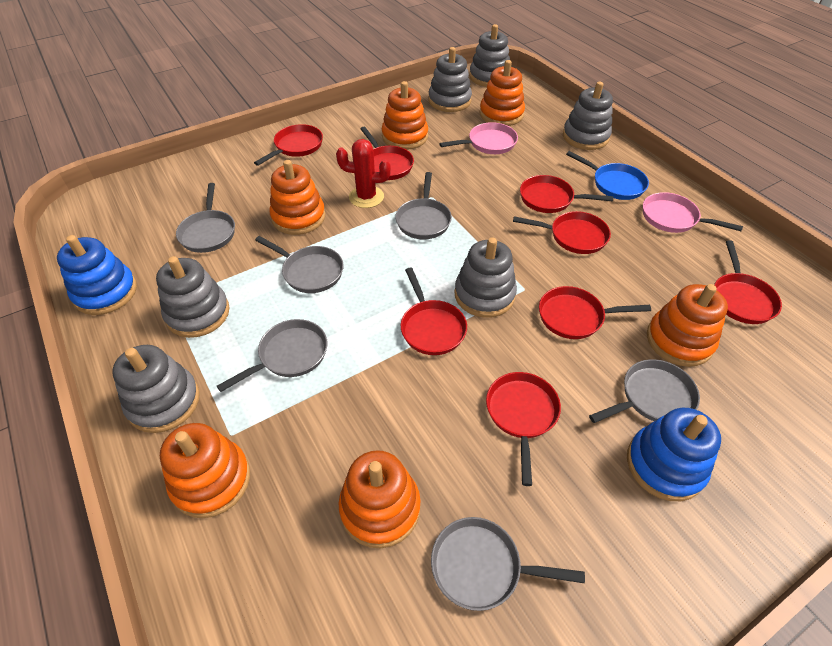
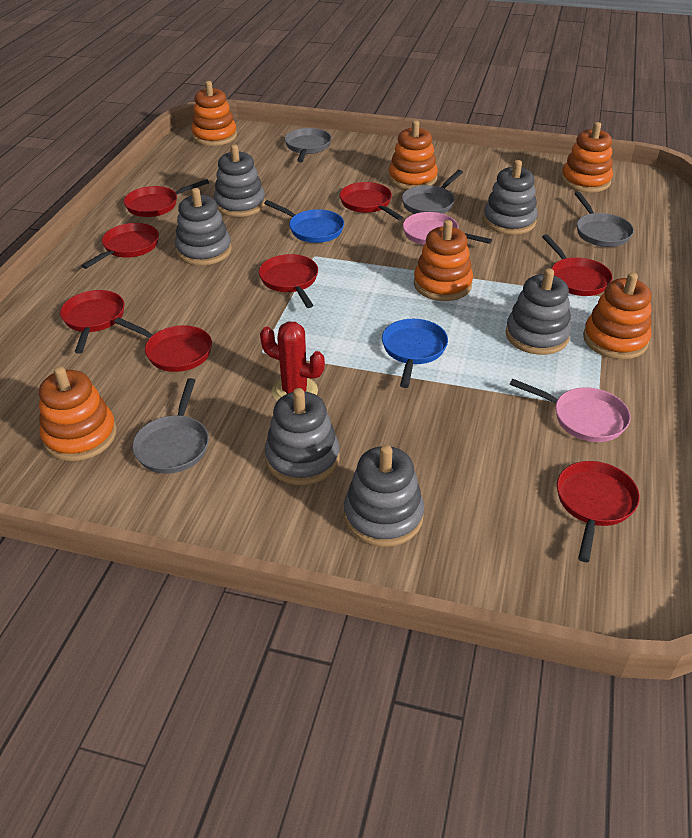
blue pan: 1 -> 2
blue stacking toy: 2 -> 0
grey pan: 6 -> 4

